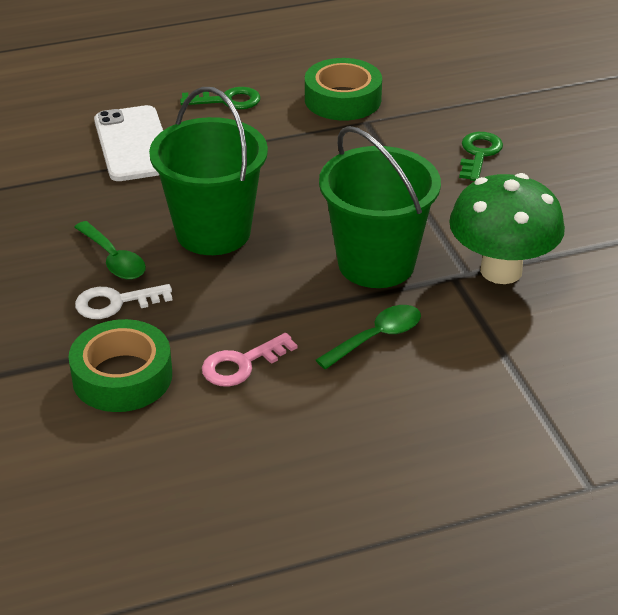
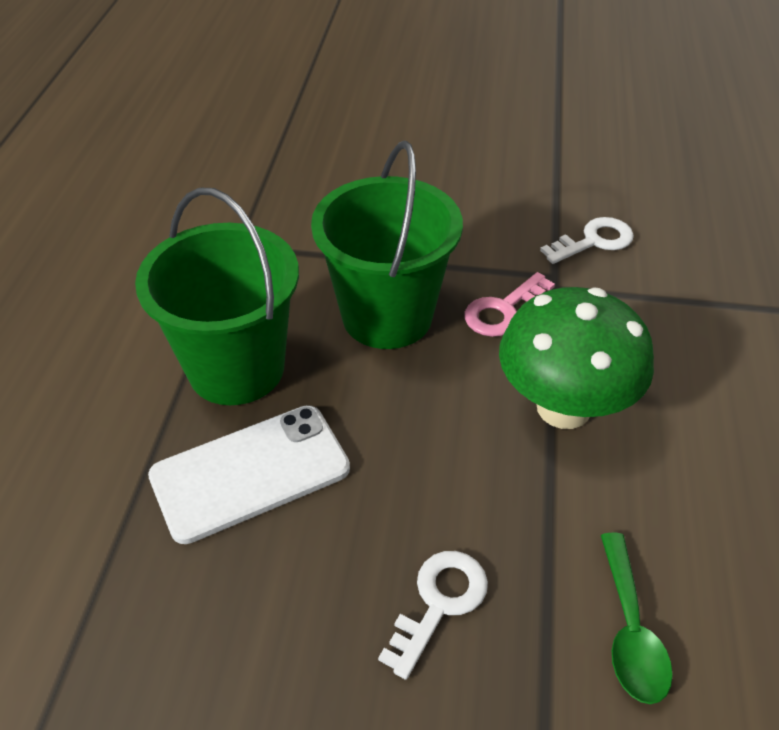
green key: 2 -> 0
green spoon: 2 -> 1
green tape: 2 -> 0
white key: 1 -> 2

